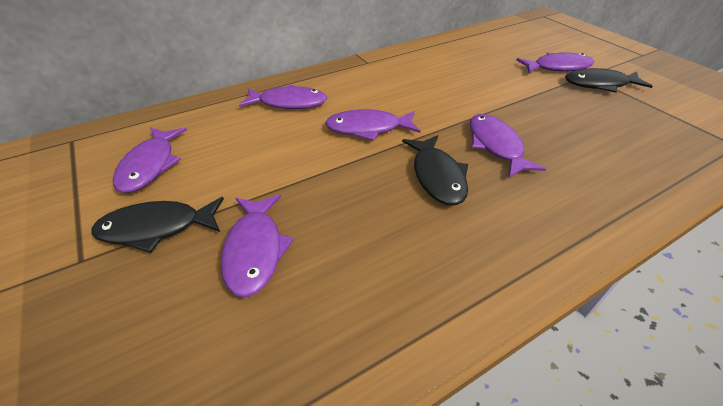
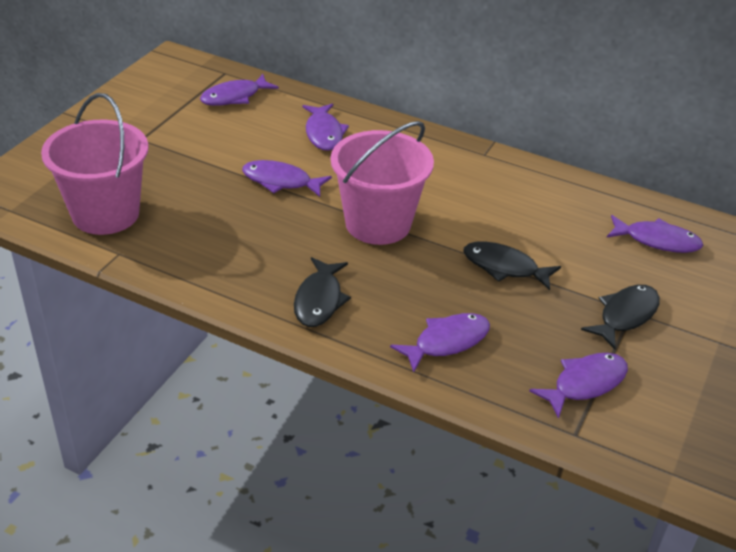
pink bucket: 0 -> 2

